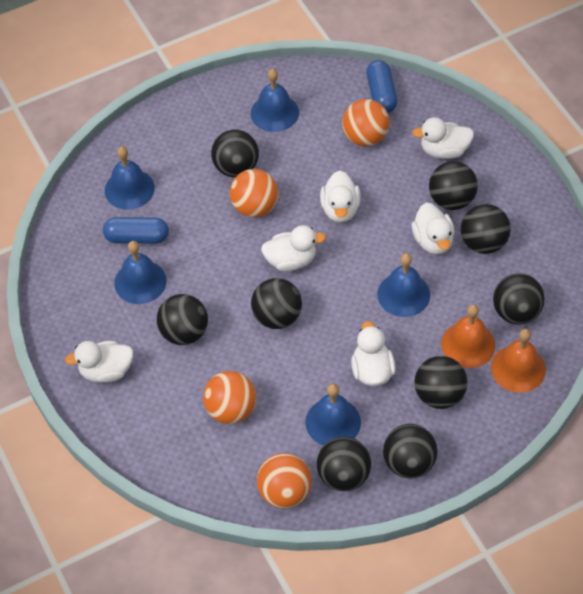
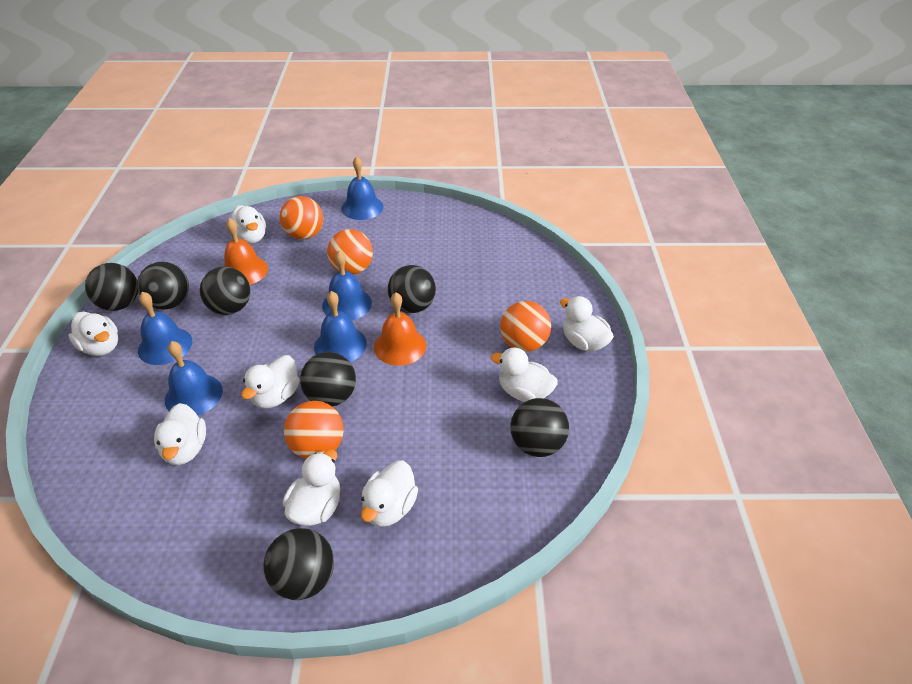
black ball: 9 -> 7
blue capsule: 2 -> 0
white duck: 6 -> 8

